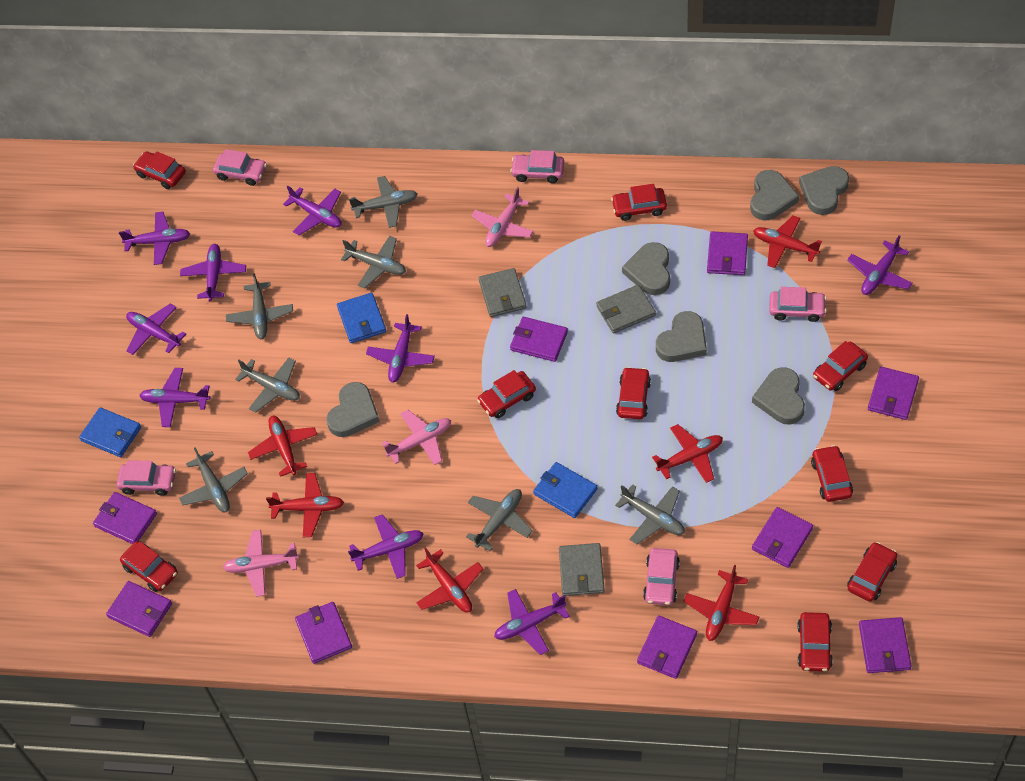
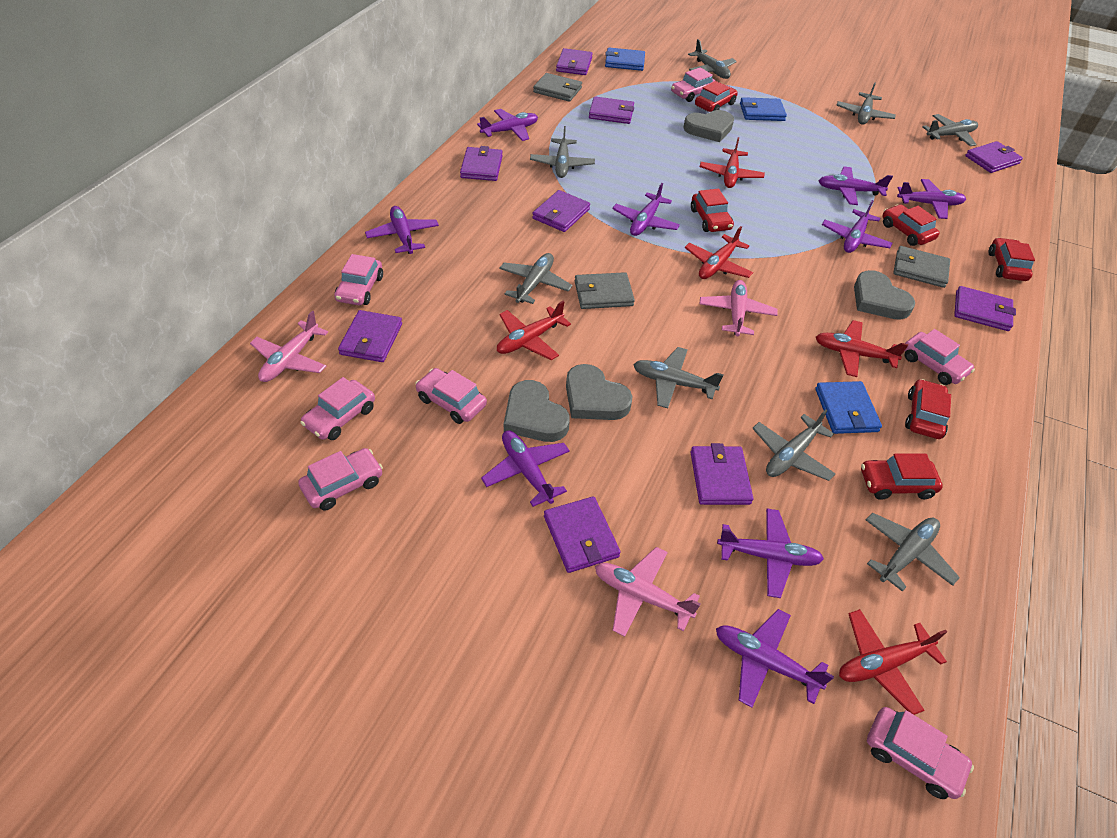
grey heart: 6 -> 4
grey plane: 7 -> 8
pink car: 5 -> 7
red car: 9 -> 6
red plane: 6 -> 5

